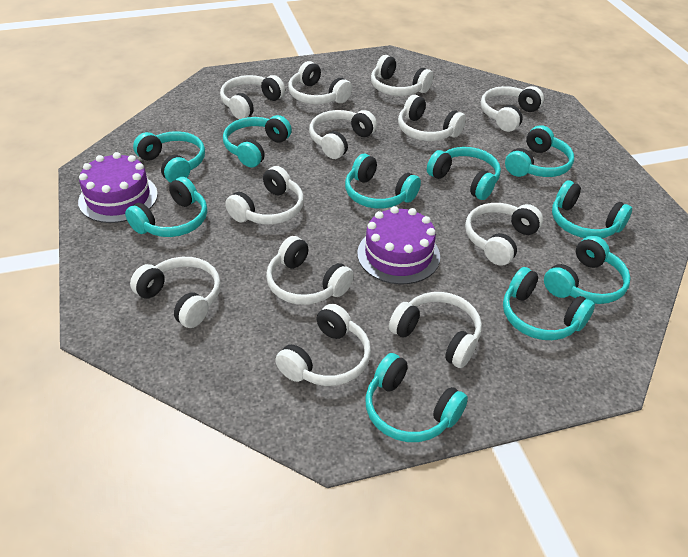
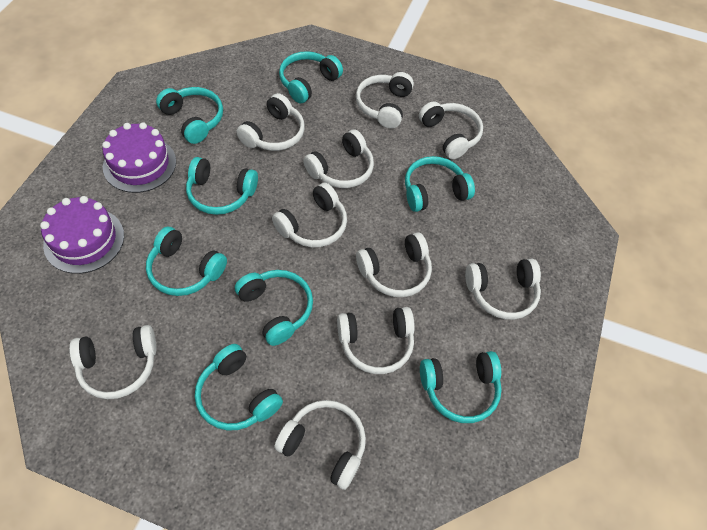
turquoise headphones: 10 -> 8
white headphones: 12 -> 10

